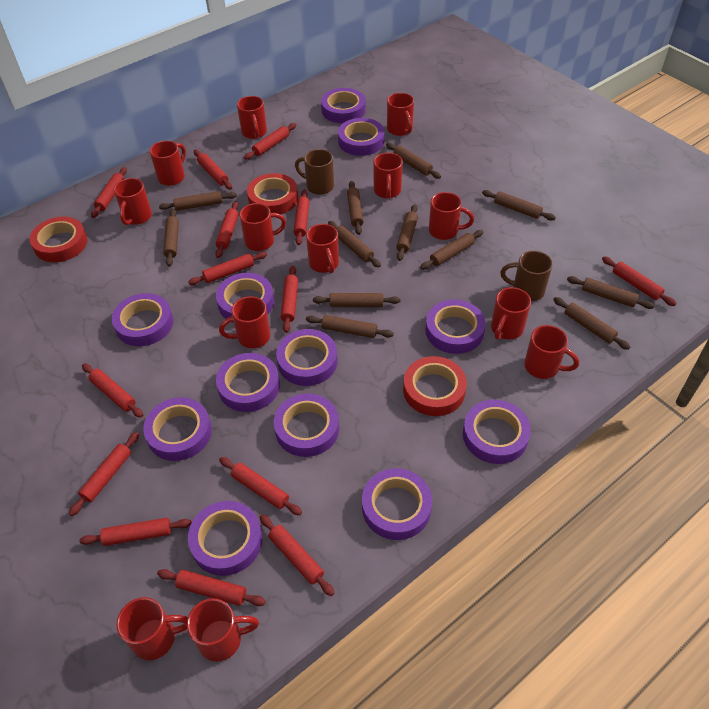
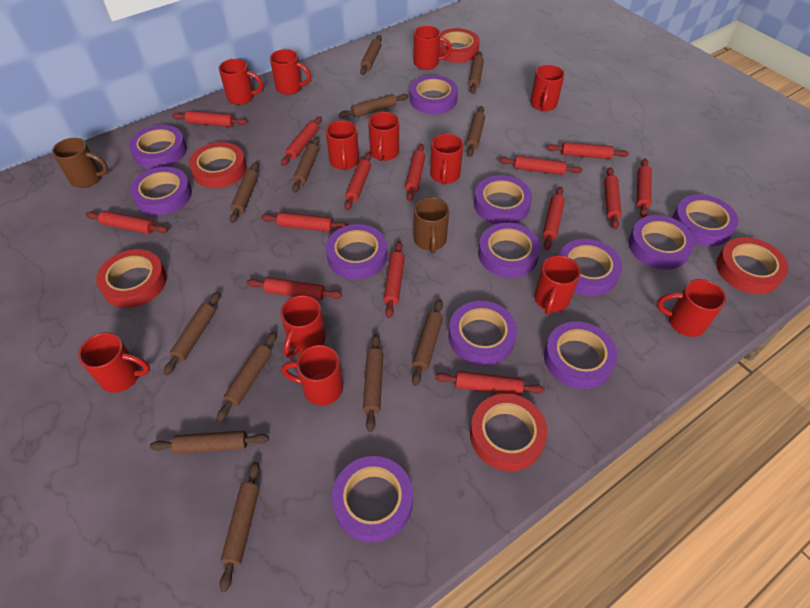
red mug: 13 -> 12
red tape: 3 -> 5

